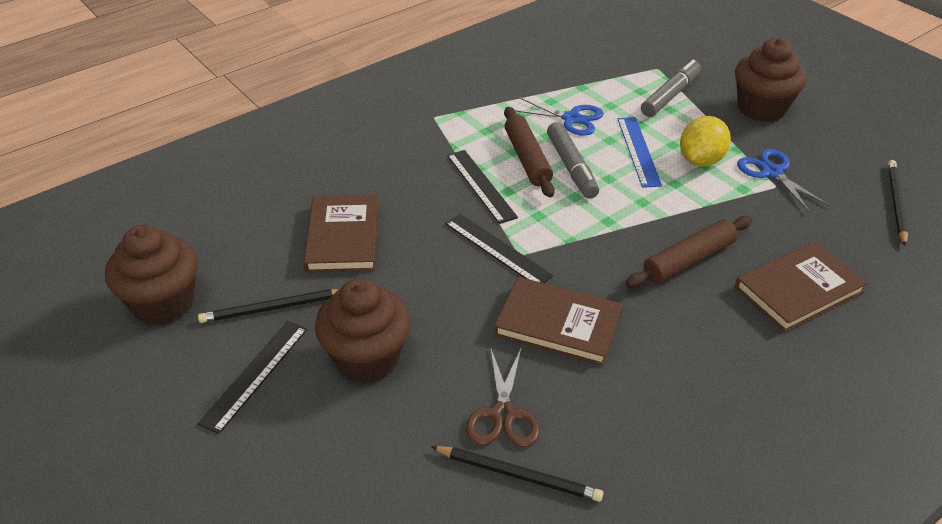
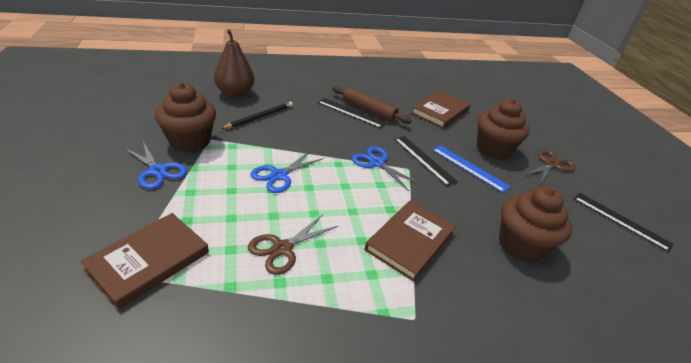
black pencil: 3 -> 1
blue scissors: 2 -> 3
brown pear: 0 -> 1
brown rolling pin: 2 -> 1
brown scissors: 1 -> 2
grey marker: 2 -> 0
yellow lemon: 1 -> 0

